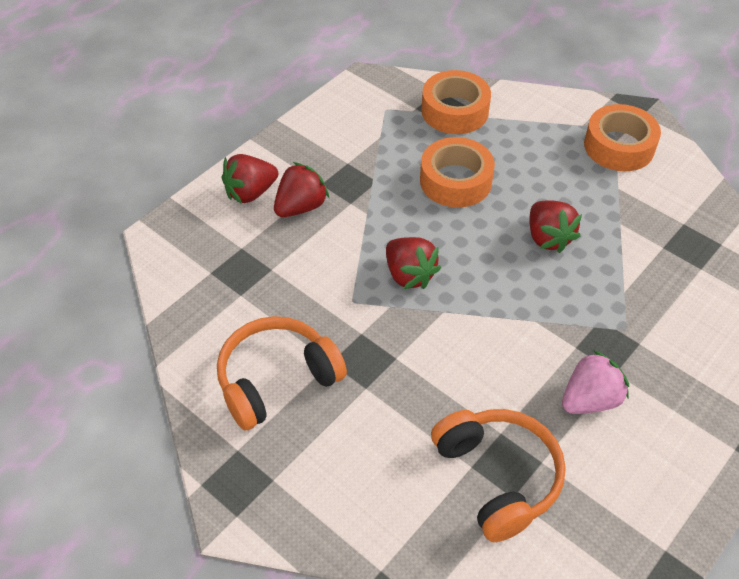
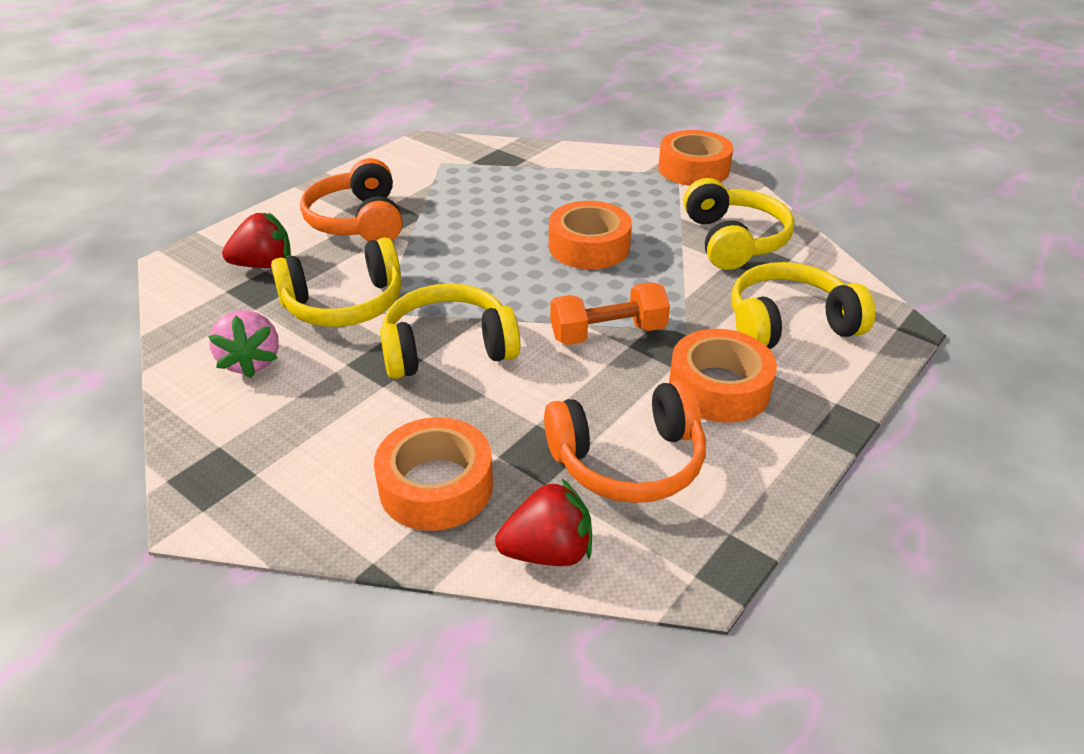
orange dumbbell: 0 -> 1
orange tape: 3 -> 4
red strawberry: 4 -> 2
yellow headphones: 0 -> 4

